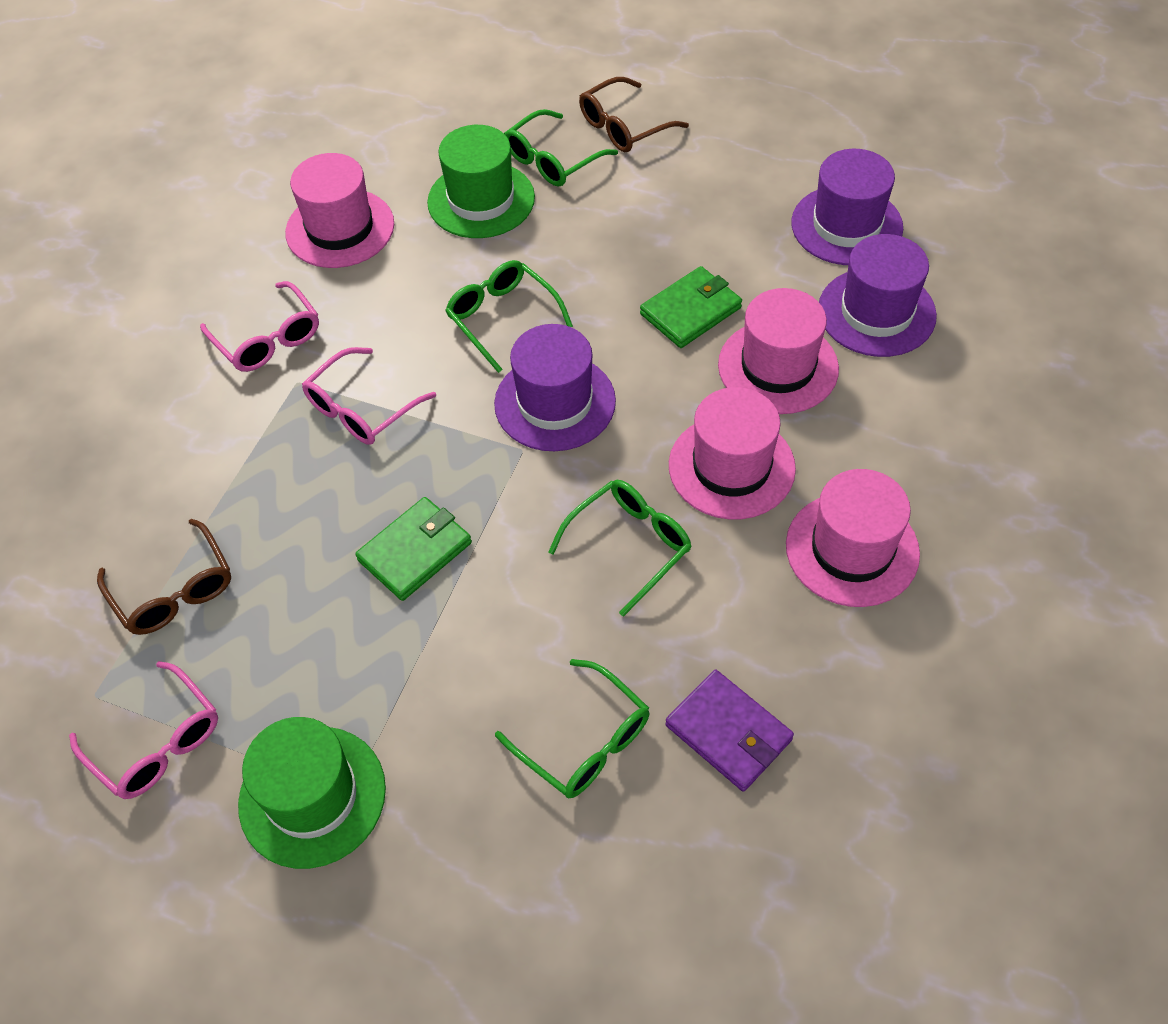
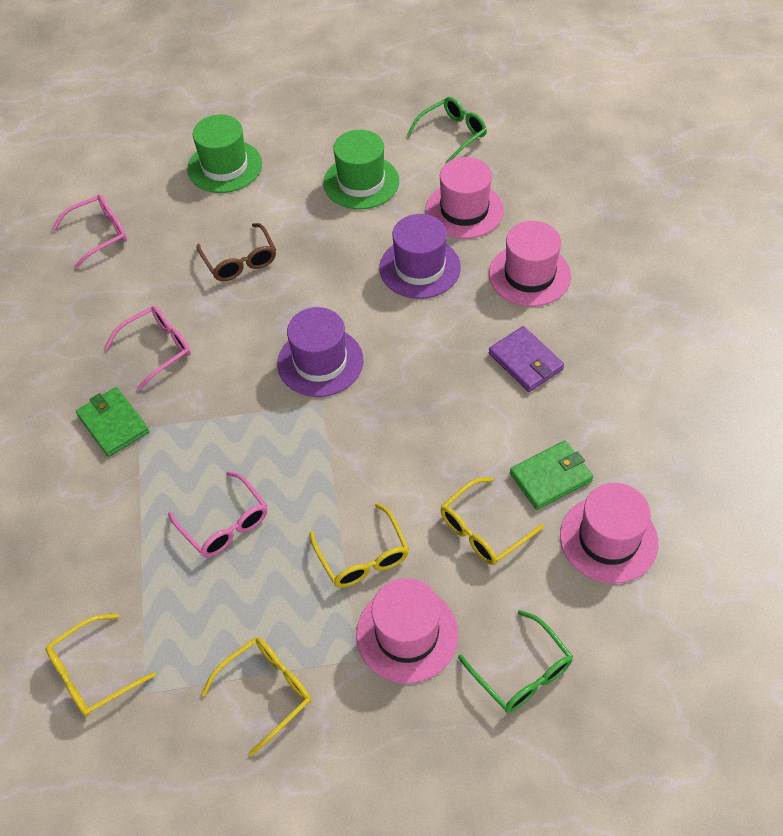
brown glasses: 2 -> 1
green glasses: 4 -> 2
purple hat: 3 -> 2
yellow glasses: 0 -> 4

